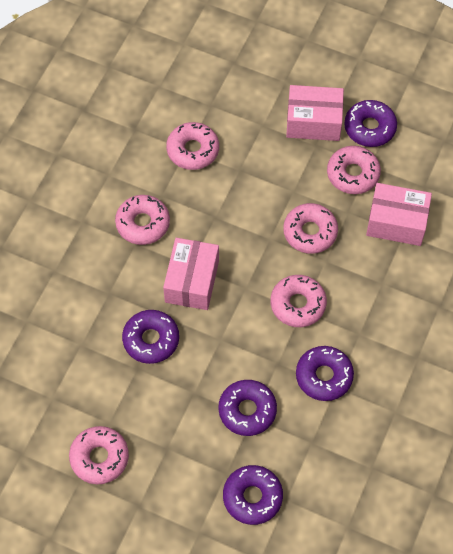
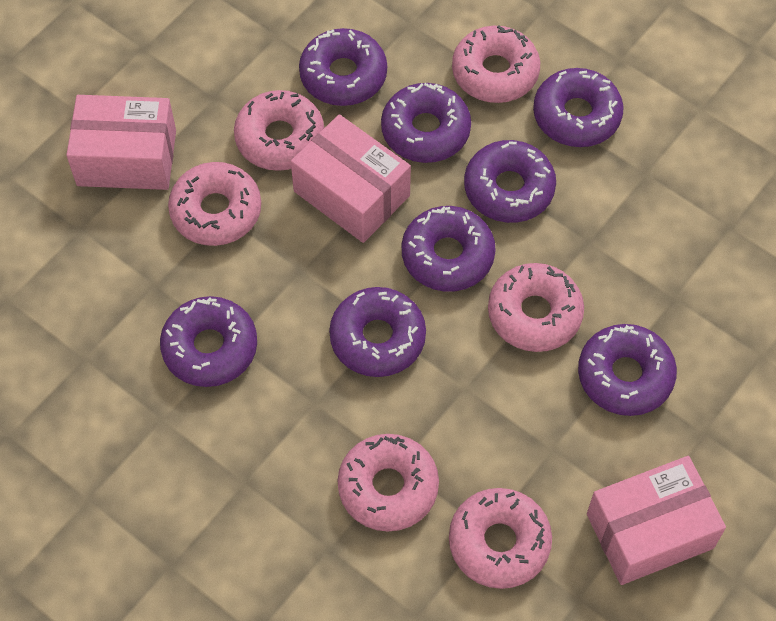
purple donut: 5 -> 8

